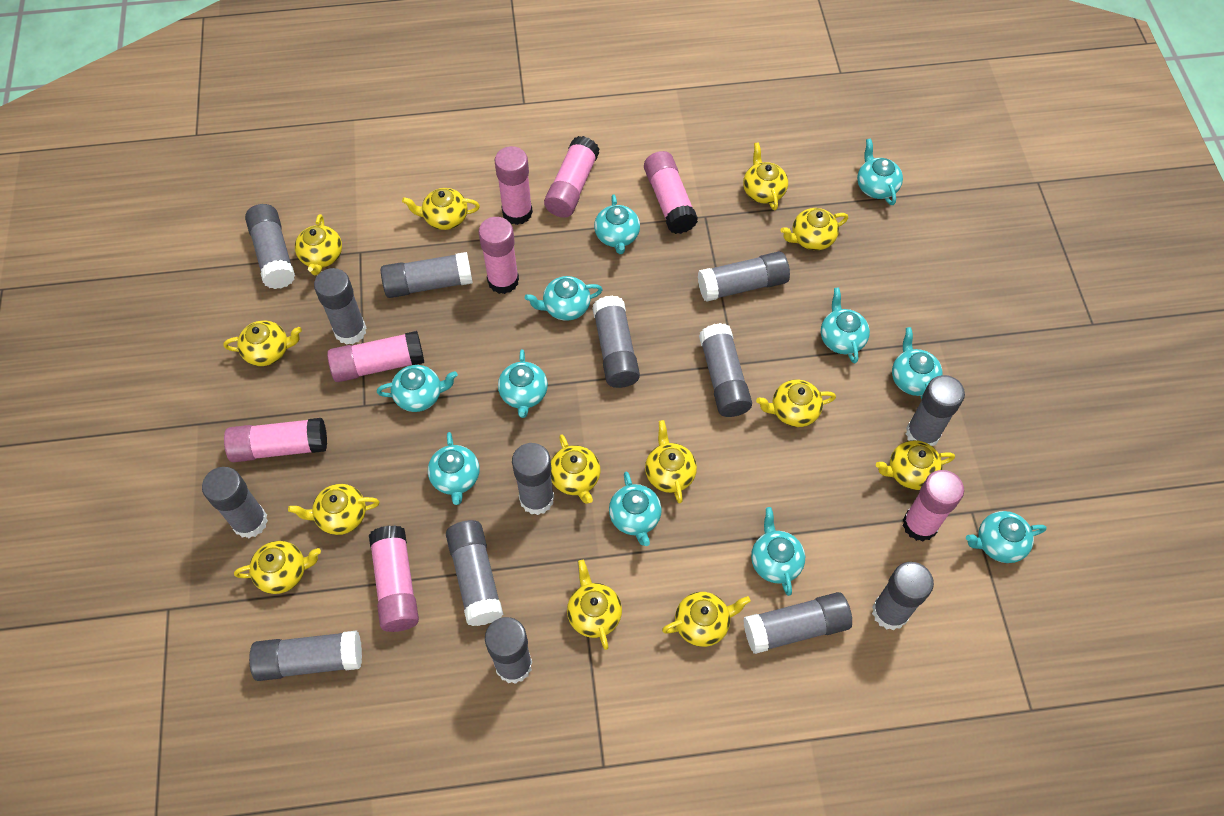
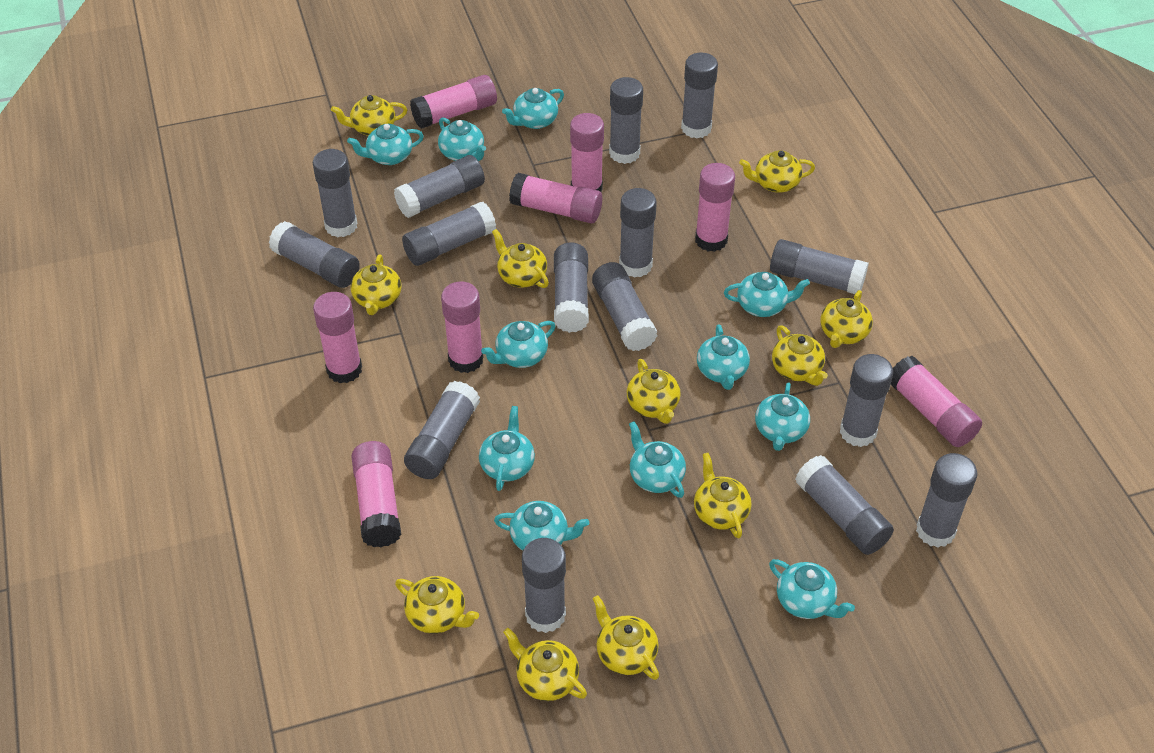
grey glue stick: 14 -> 15
yellow teapot: 13 -> 11

